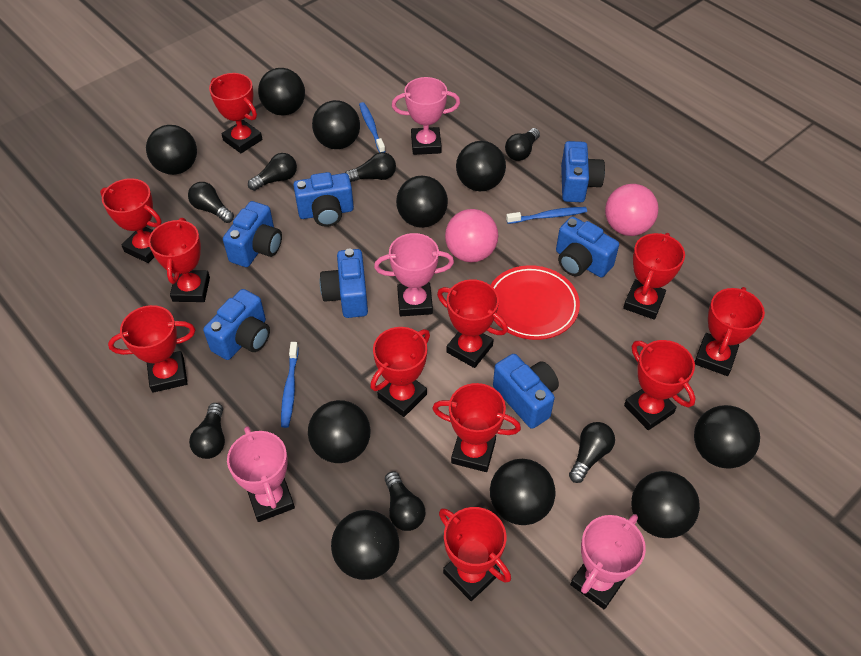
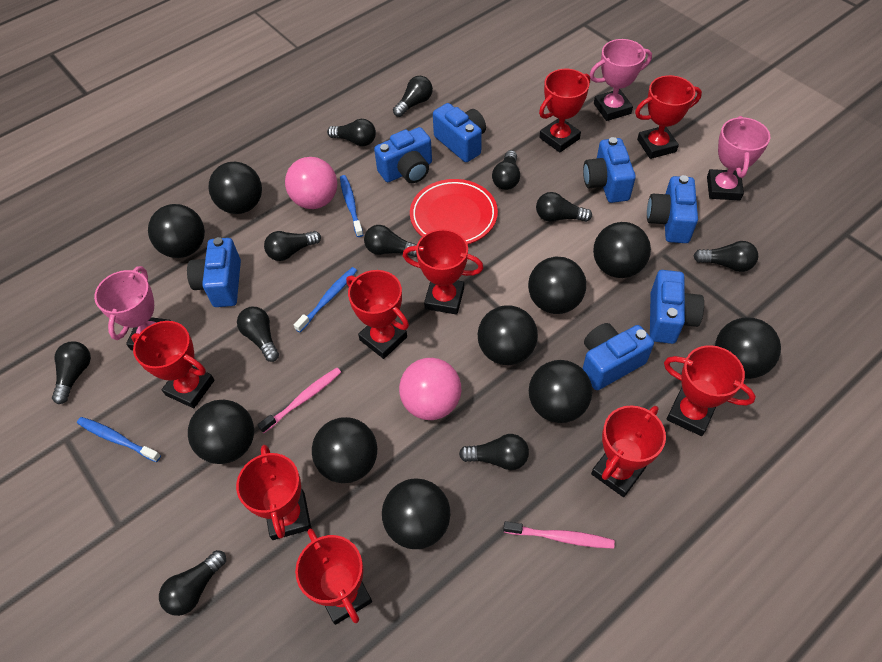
black light bulb: 7 -> 11
pink toothbrush: 0 -> 2
pink trophy: 4 -> 3
red trophy: 11 -> 9

